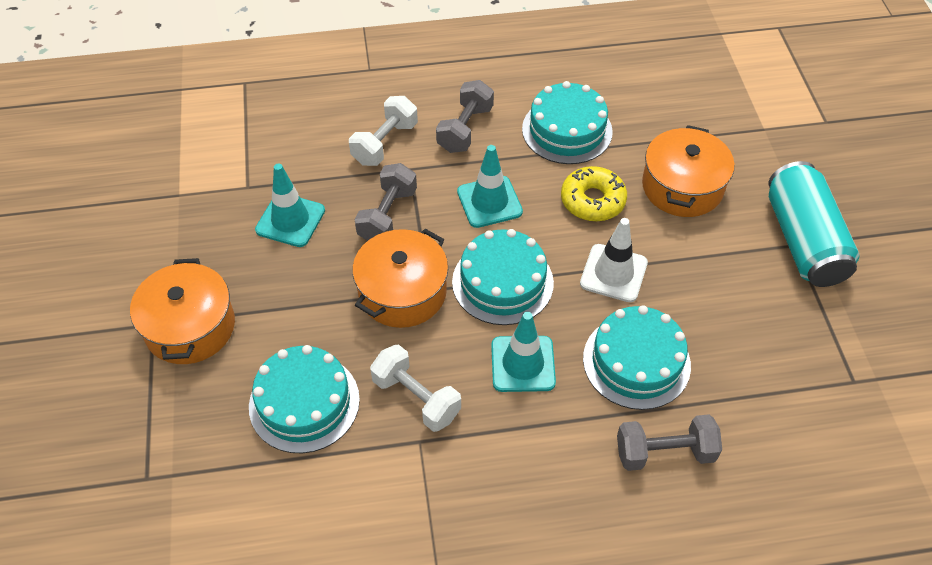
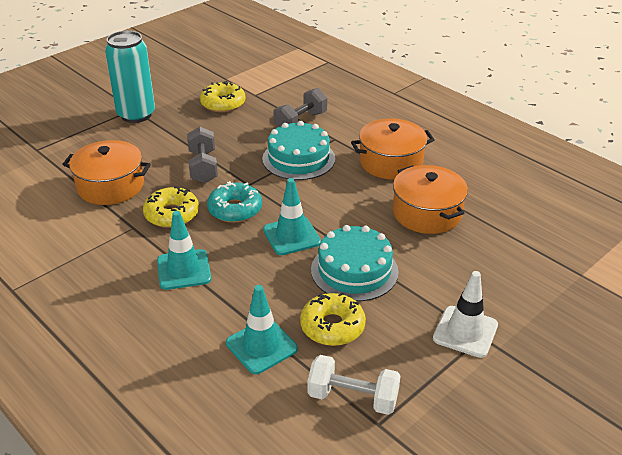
grey dumbbell: 3 -> 2
turquoise cake: 4 -> 2
turquoise donut: 0 -> 1
white dumbbell: 2 -> 1
yellow donut: 1 -> 3

